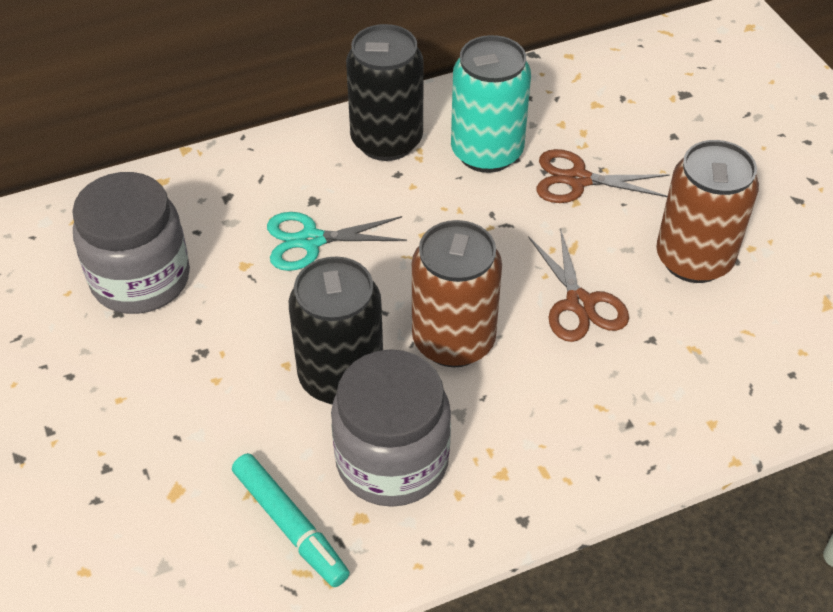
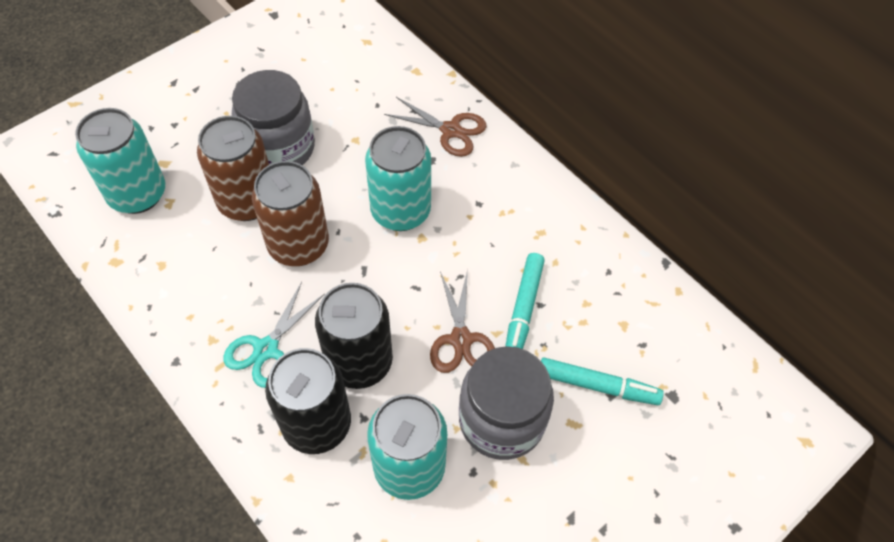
turquoise can: 1 -> 3
turquoise marker: 1 -> 2

